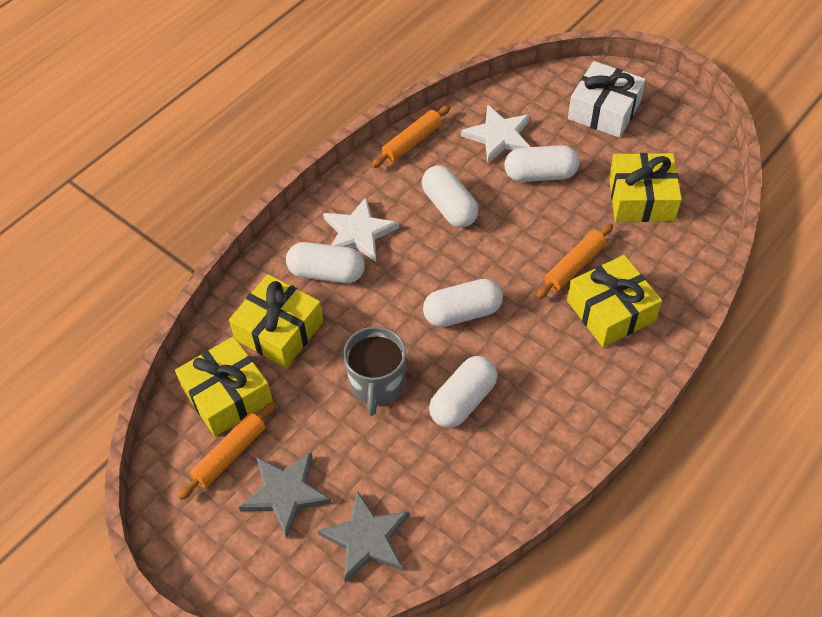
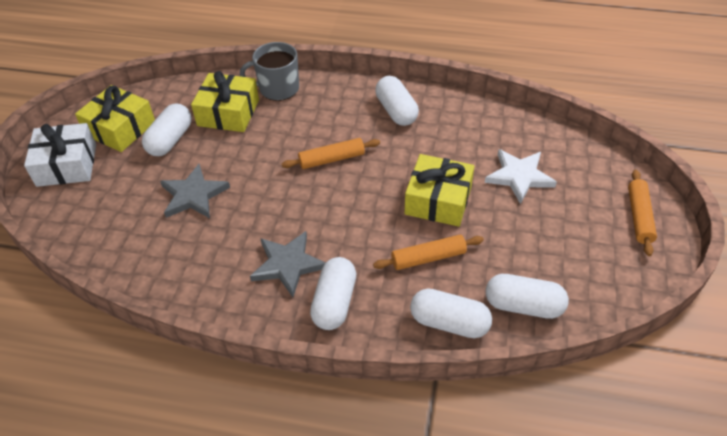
white star: 2 -> 1
yellow gift: 4 -> 3

